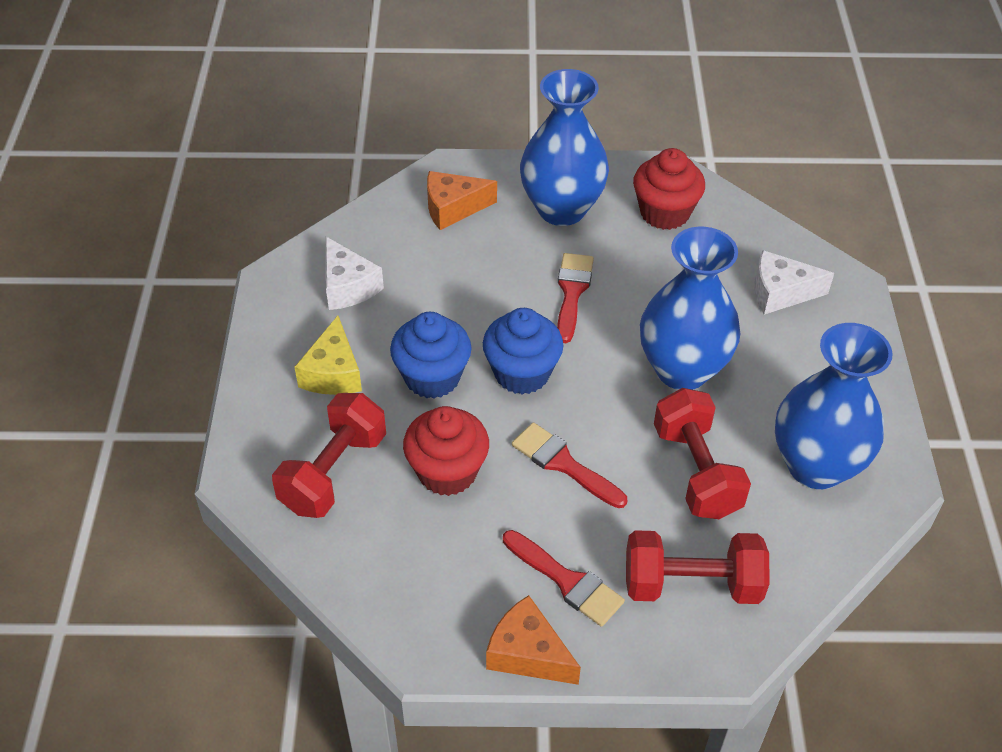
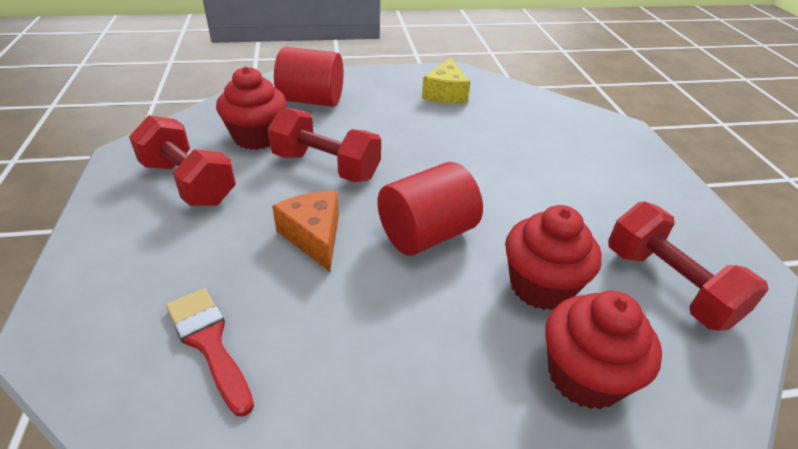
blue cupcake: 2 -> 0
blue vase: 3 -> 0
orange cheese: 2 -> 1
red brush: 3 -> 1
red cupcake: 2 -> 3
red cylinder: 0 -> 2
white cheese: 2 -> 0

